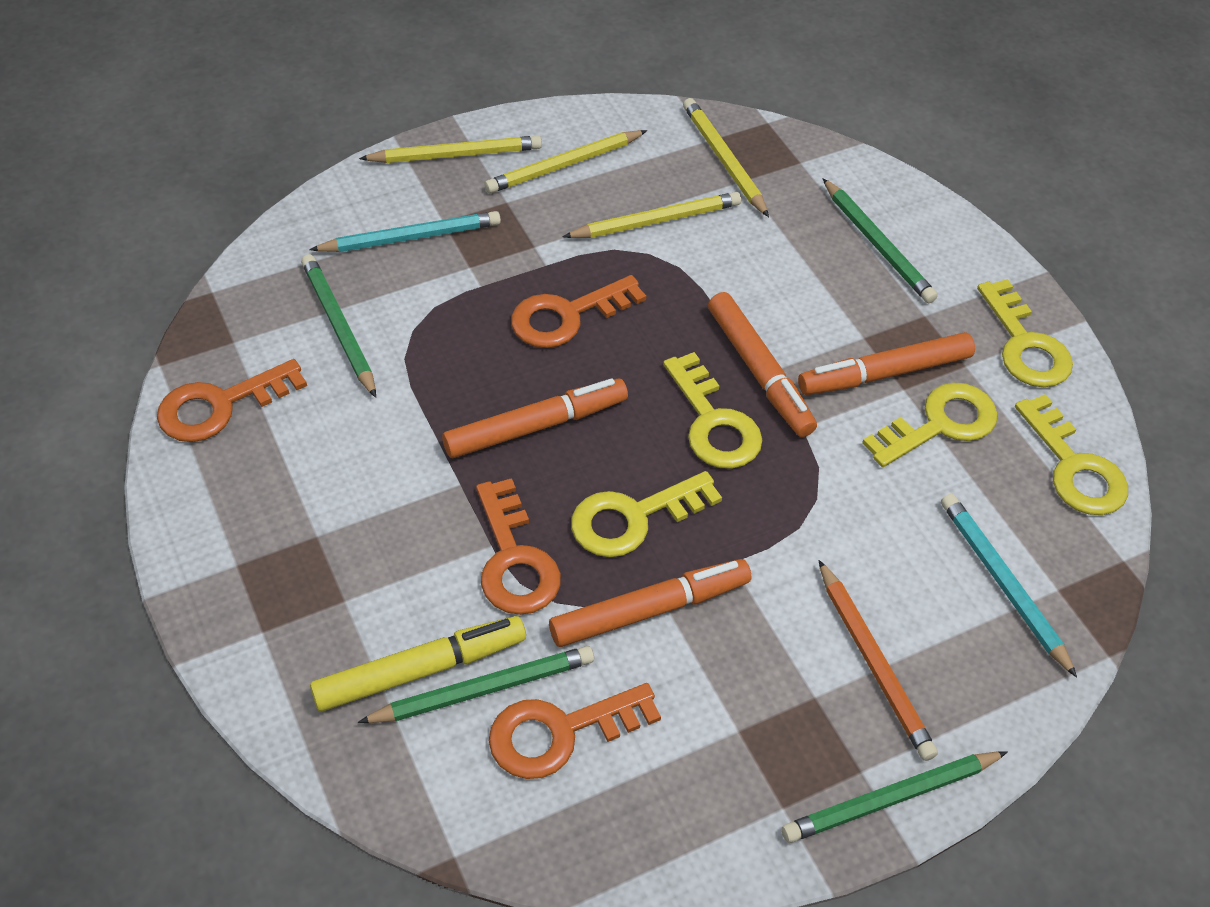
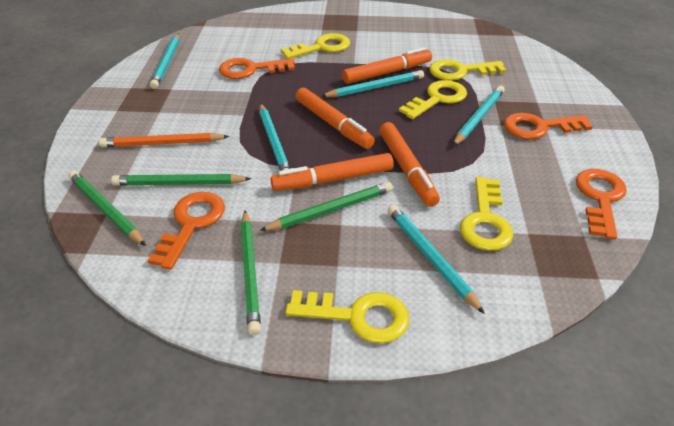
turquoise pencil: 2 -> 5
yellow marker: 1 -> 0
yellow pencil: 4 -> 0

